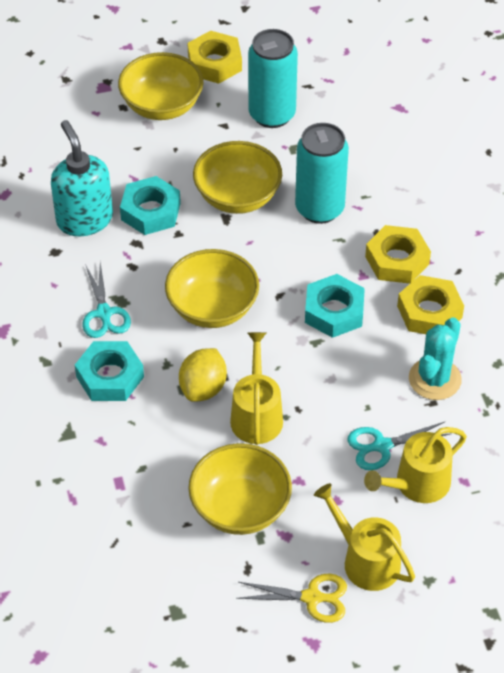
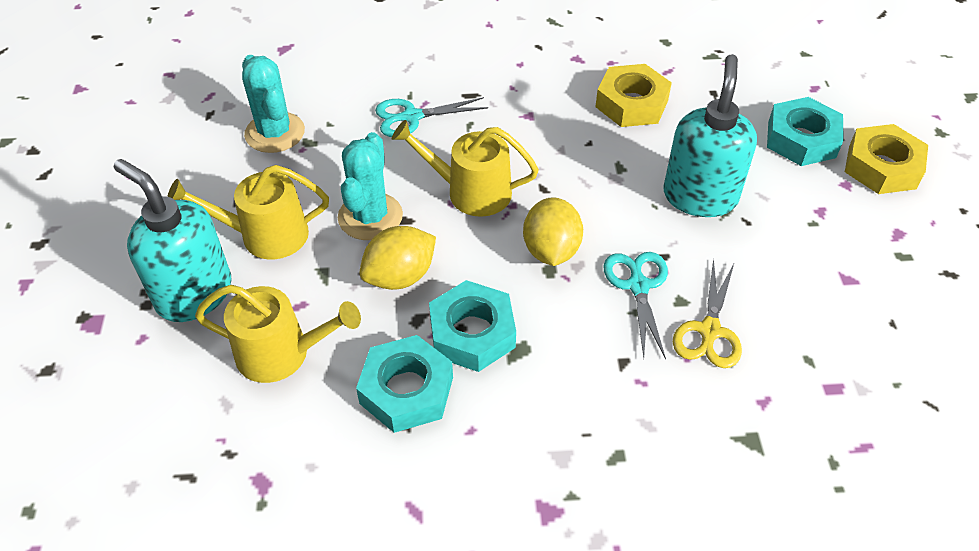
turquoise cactus: 1 -> 2
turquoise can: 2 -> 0
turquoise soap dispenser: 1 -> 2
yellow bowl: 4 -> 0
yellow lemon: 1 -> 2
yellow nut: 3 -> 2

